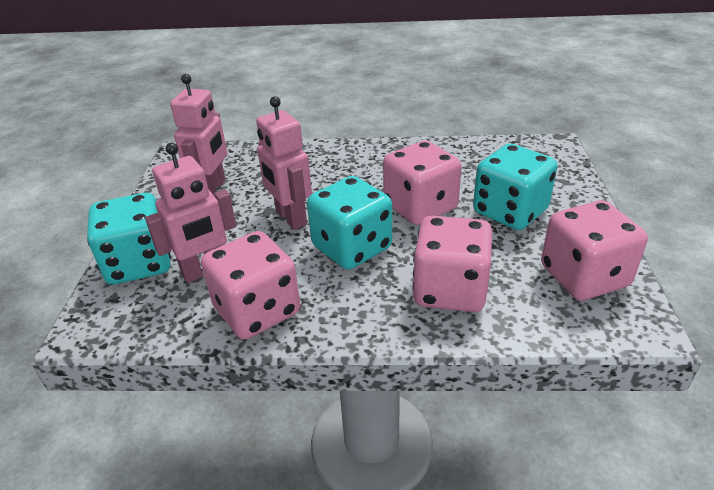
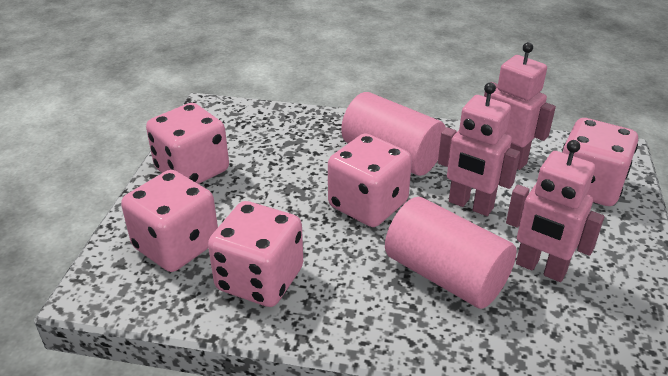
pink cylinder: 0 -> 2
pink dice: 4 -> 5
turquoise dice: 3 -> 0

